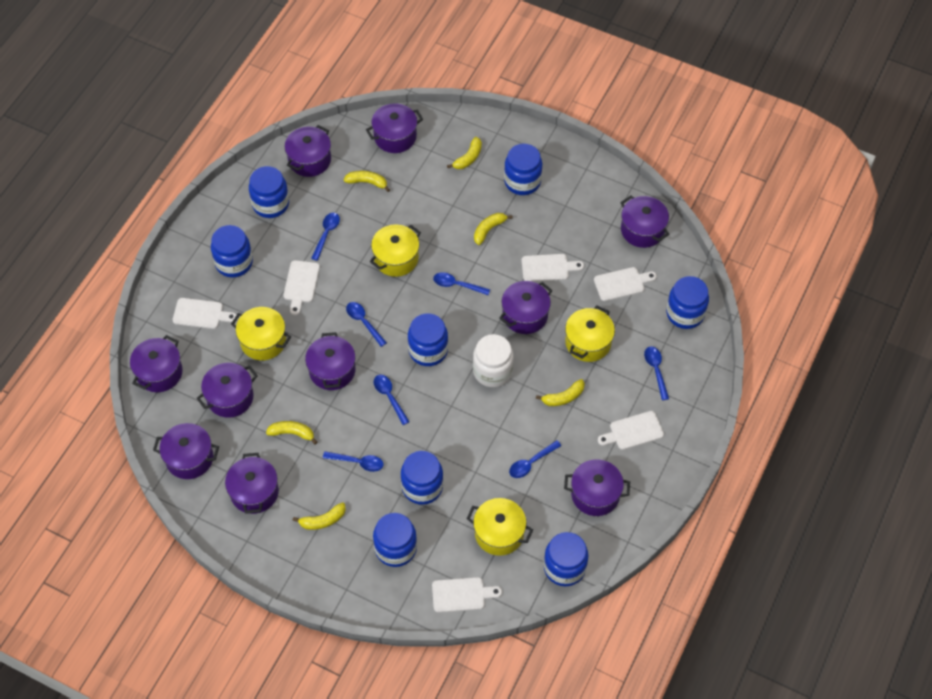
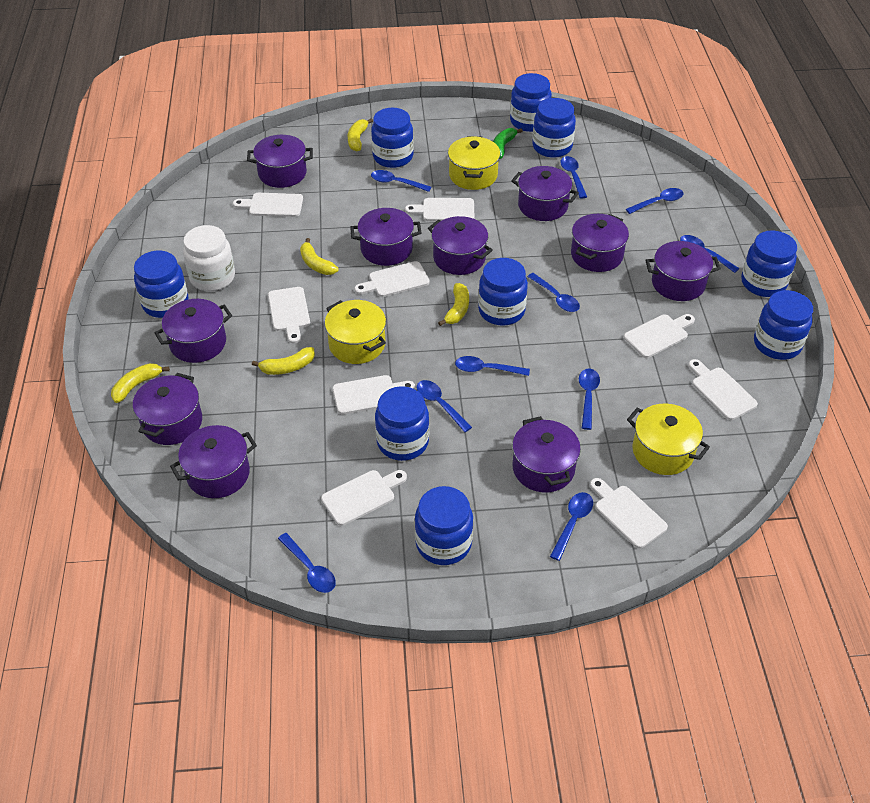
blue jar: 8 -> 9
blue spoon: 7 -> 10
green banana: 0 -> 1
white cutting board: 6 -> 9
yellow banana: 6 -> 5
yellow pot: 4 -> 3

